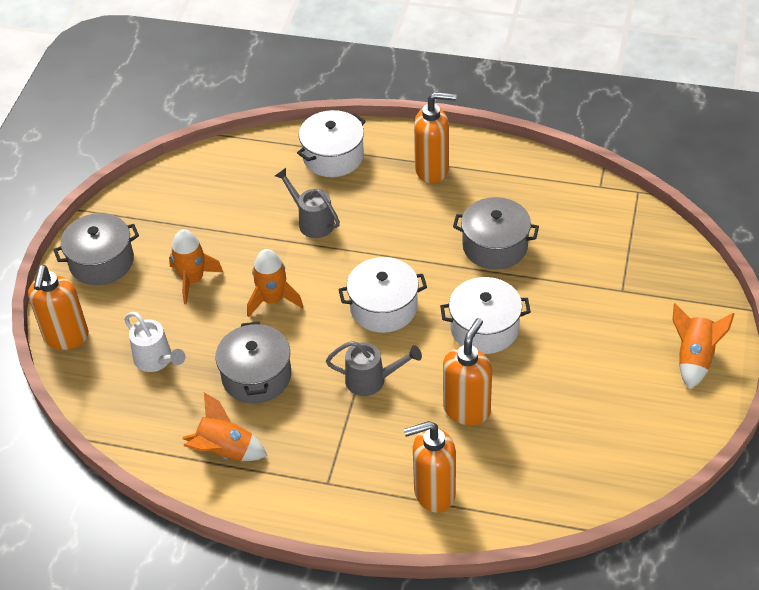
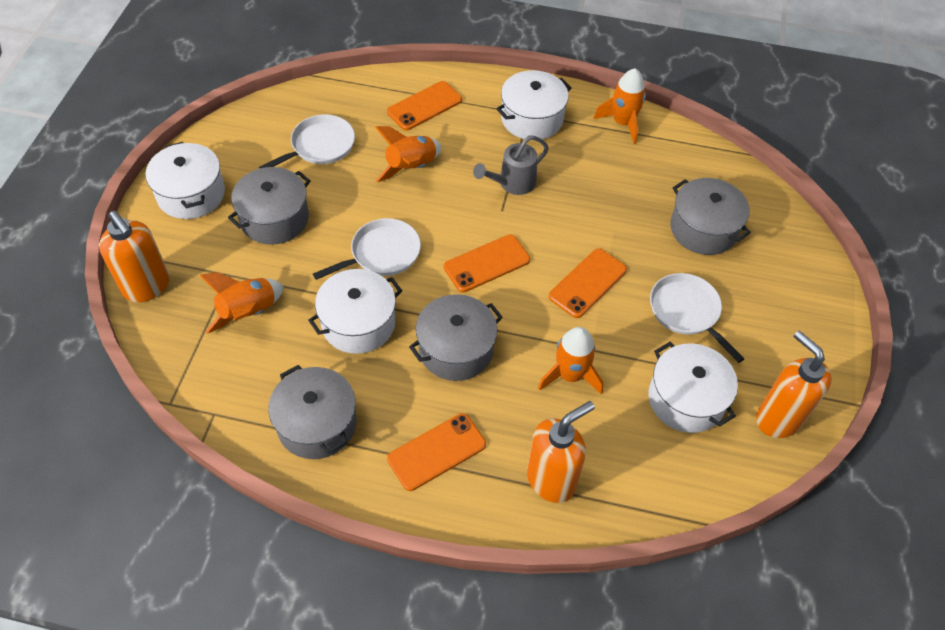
grey pot: 3 -> 4
grey watering can: 2 -> 1
orange phone: 0 -> 4
orange soap dispenser: 4 -> 3
white pan: 0 -> 3
white pot: 3 -> 4
white watering can: 1 -> 0

